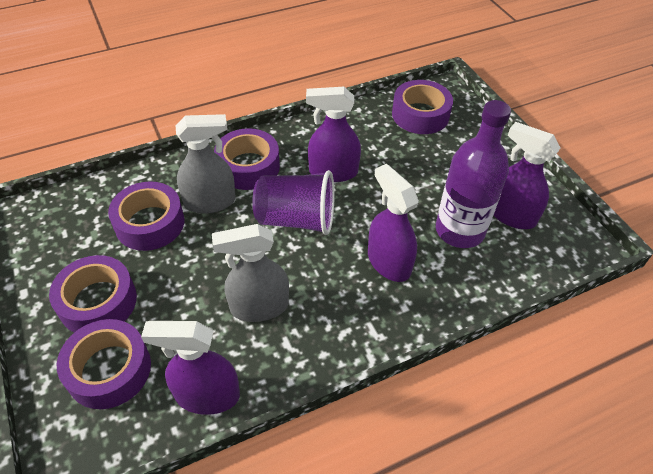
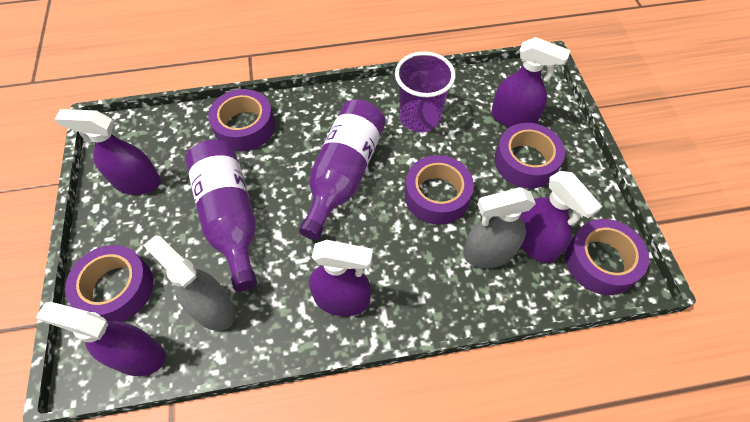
purple bottle: 1 -> 2
purple spray bottle: 4 -> 5

